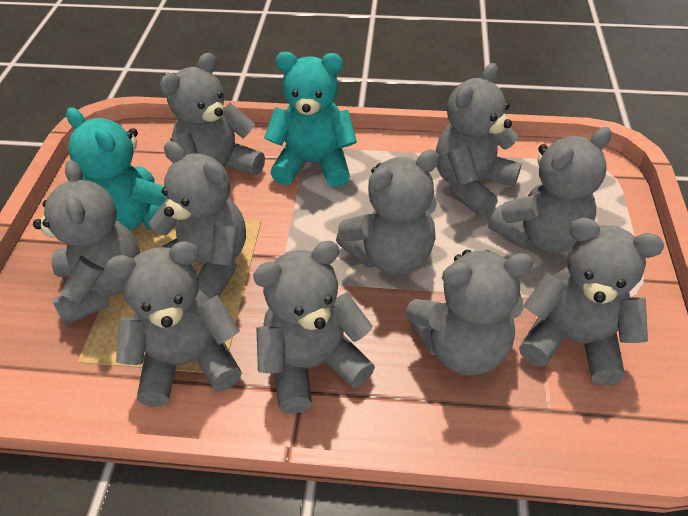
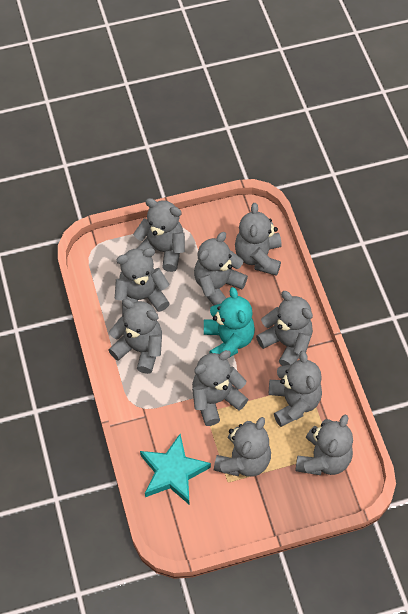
turquoise star: 0 -> 1
turquoise teddy bear: 2 -> 1

